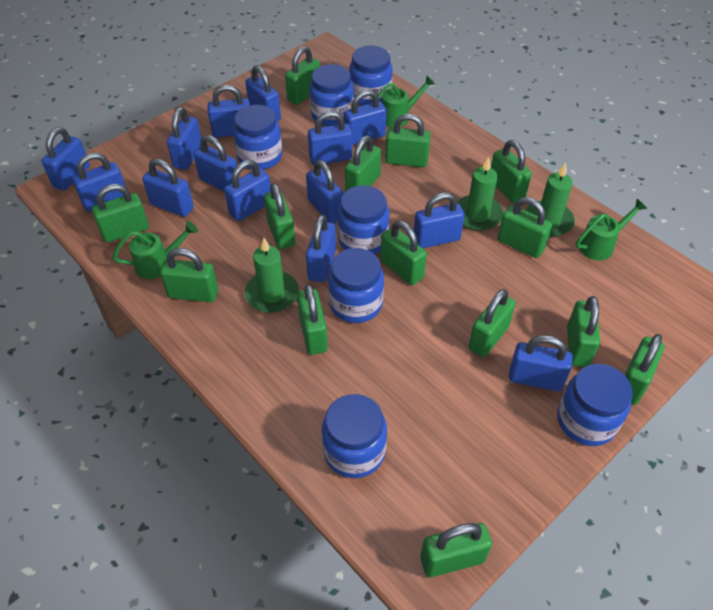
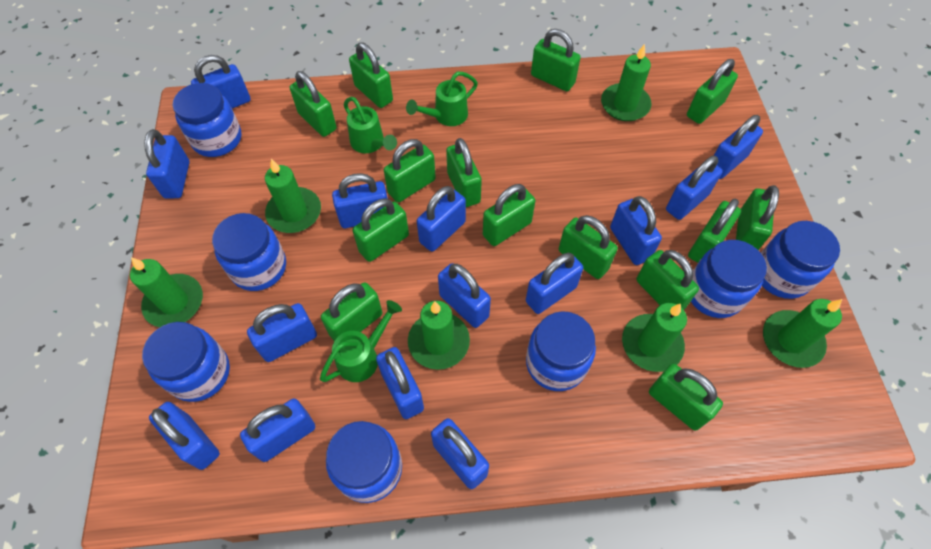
green candle: 3 -> 6

